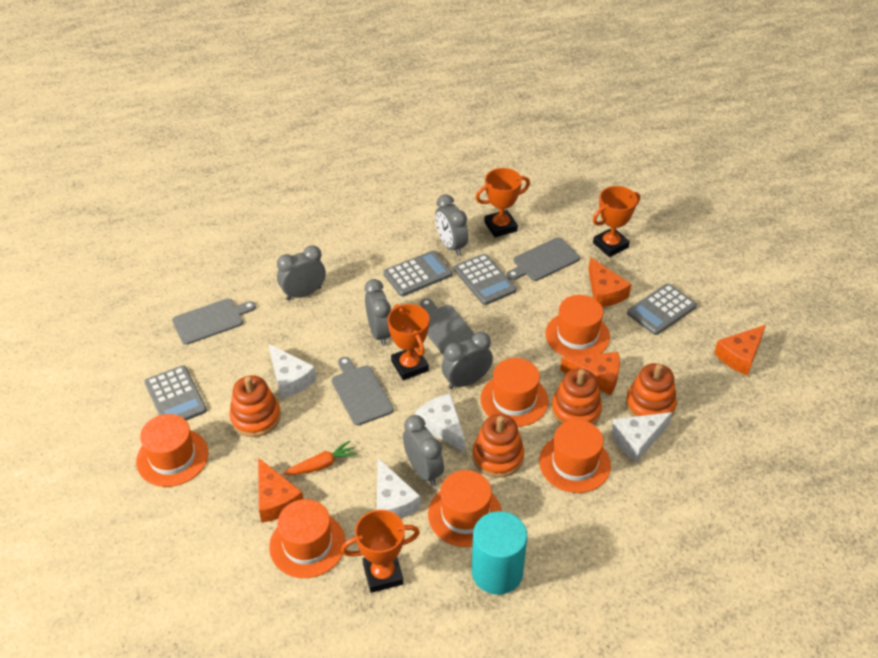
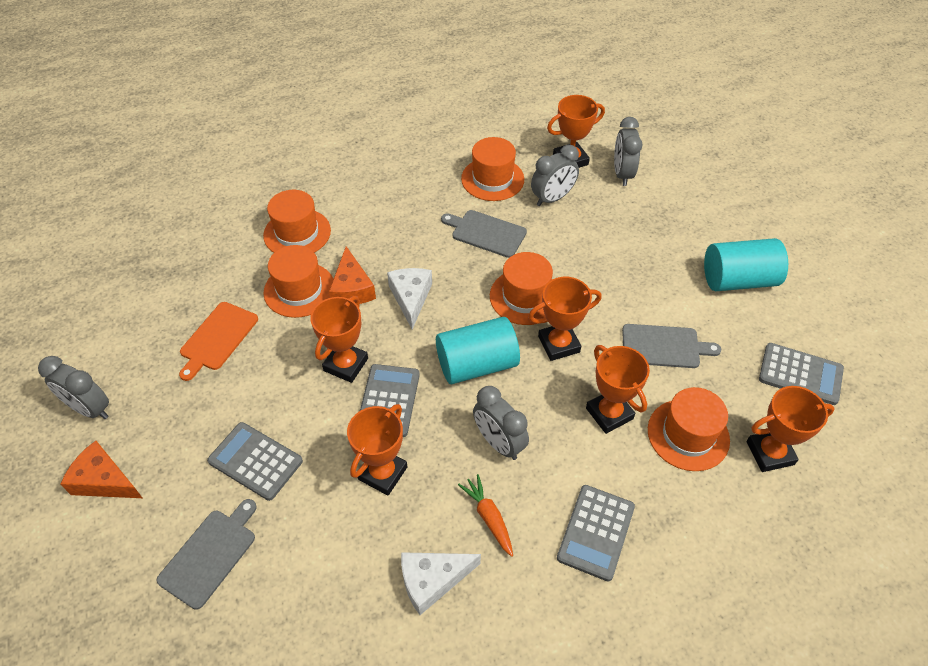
grey clock: 5 -> 4
grey cutting board: 4 -> 3
orange cheese: 4 -> 2
orange cutting board: 0 -> 1
orange hat: 6 -> 5
orange stacking toy: 4 -> 0
orange trophy: 4 -> 6
turquoise cylinder: 1 -> 2
white cheese: 4 -> 2

